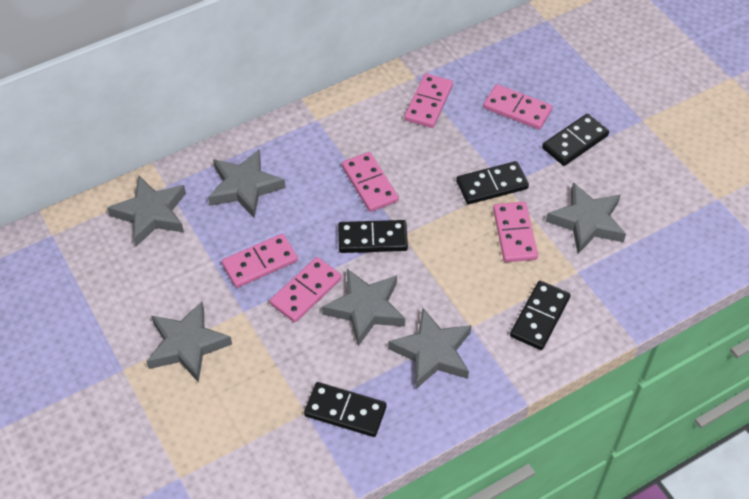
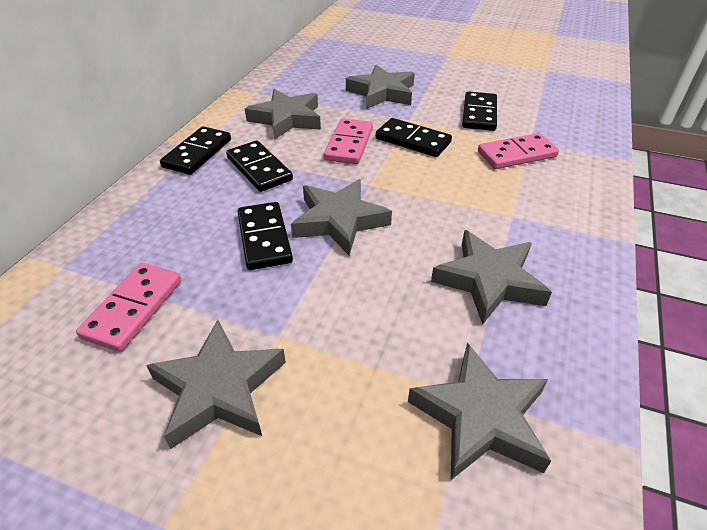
pink domino: 6 -> 3

